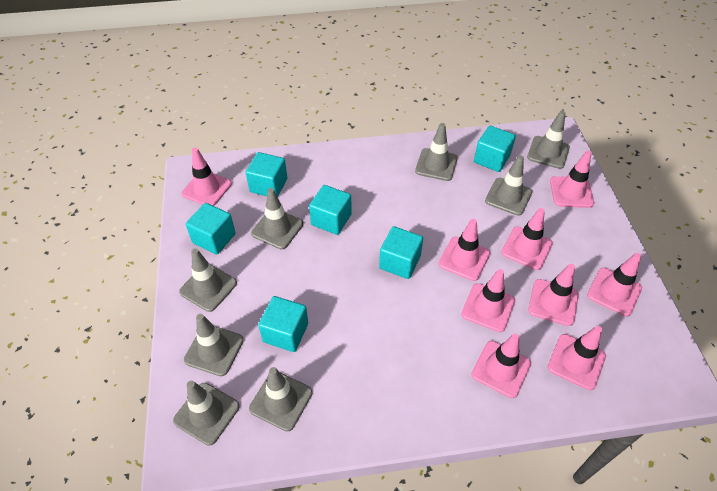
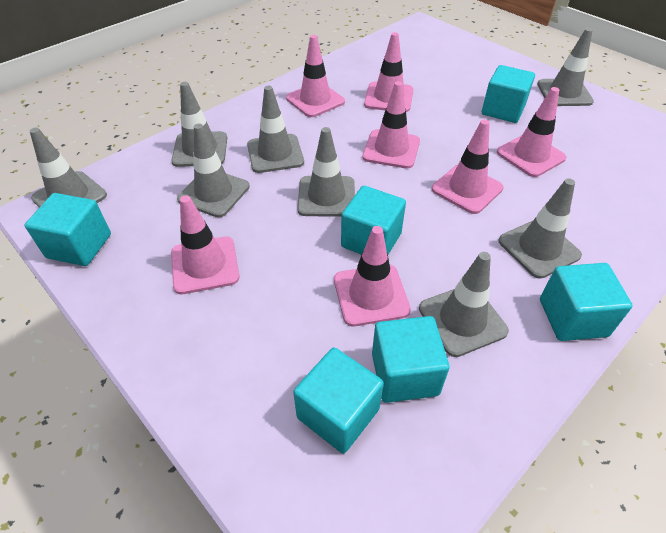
pink traffic cone: 9 -> 7

